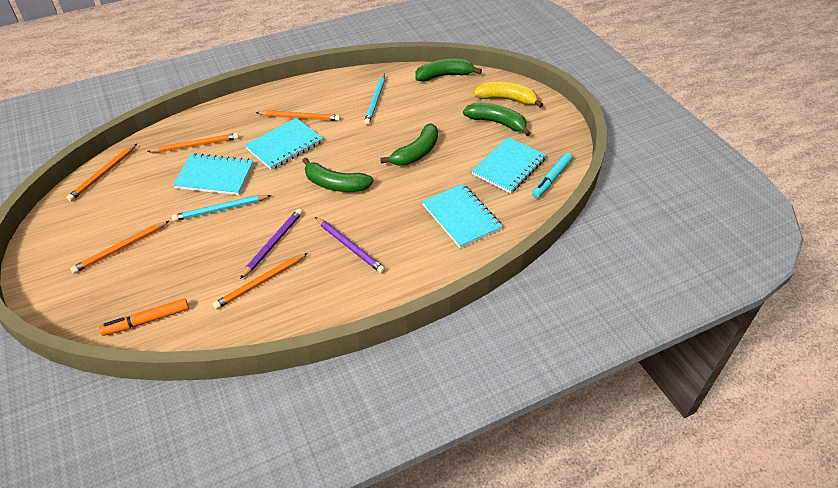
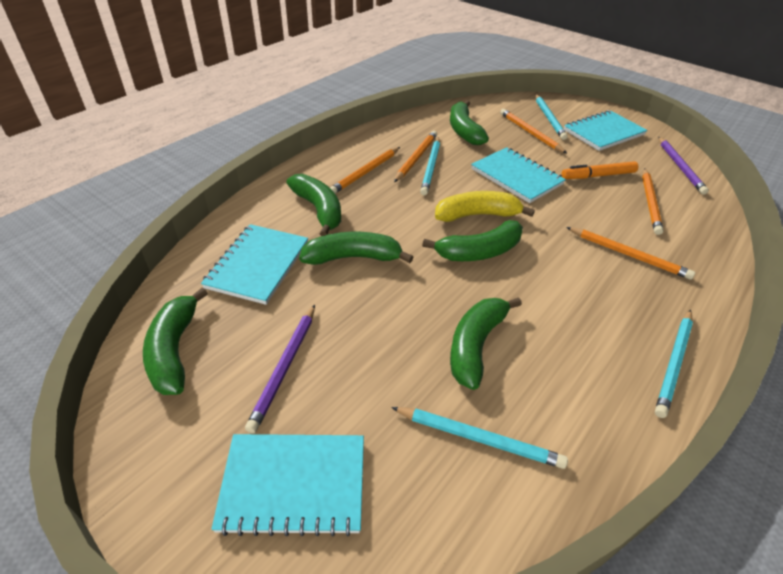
green banana: 4 -> 6
turquoise marker: 1 -> 0
turquoise pencil: 2 -> 4

